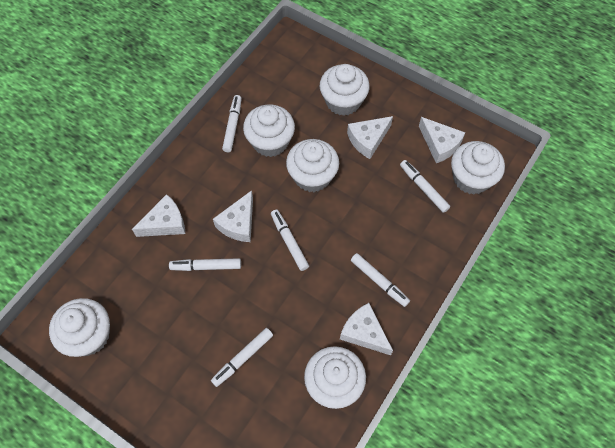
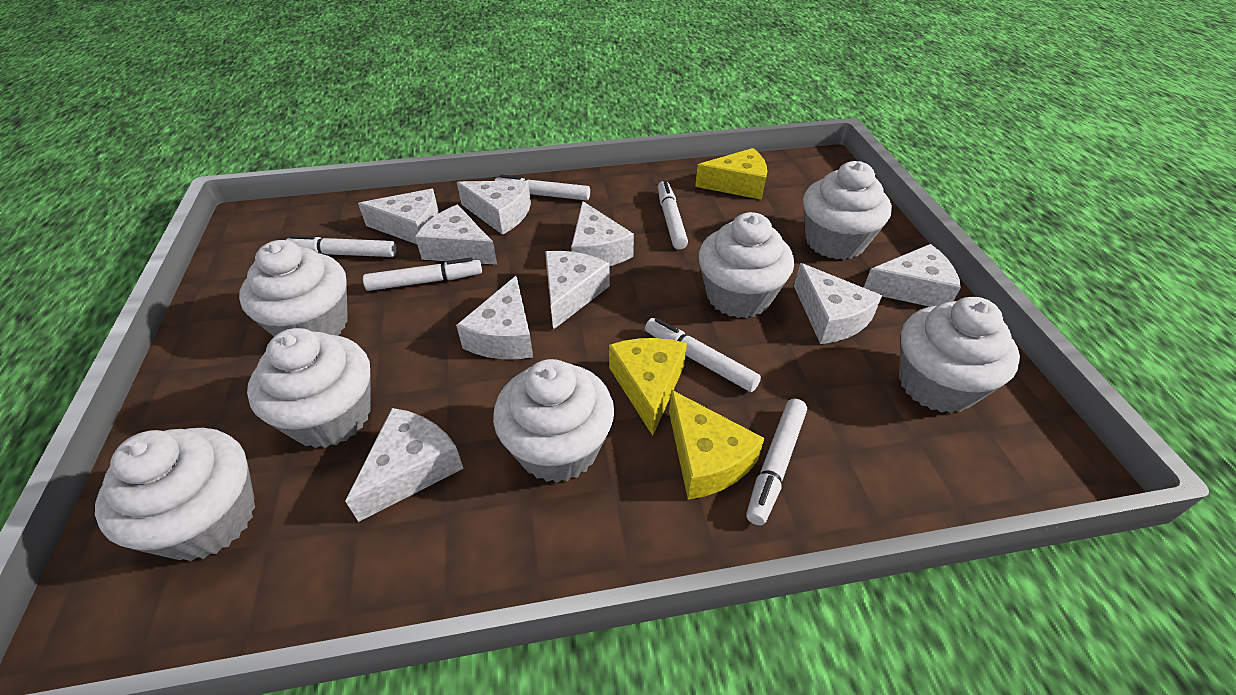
white cheese: 5 -> 9
white cupcake: 6 -> 7
yellow cheese: 0 -> 3

